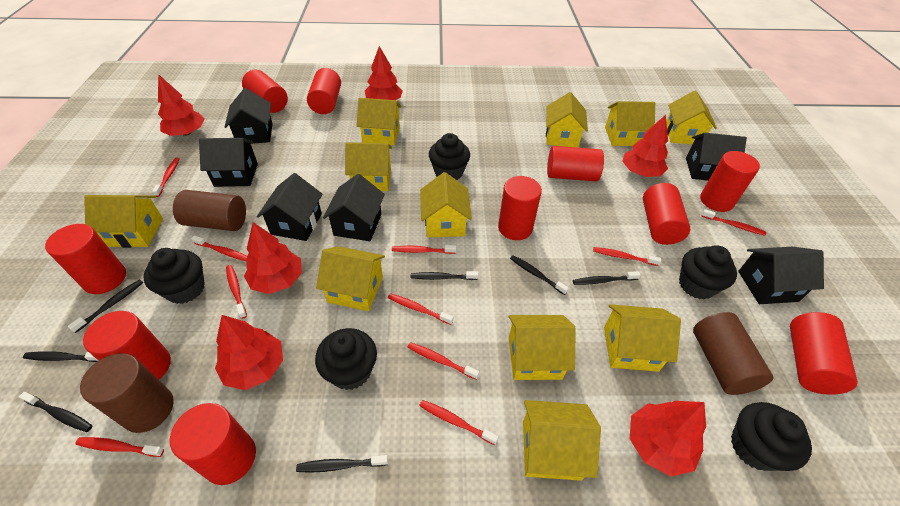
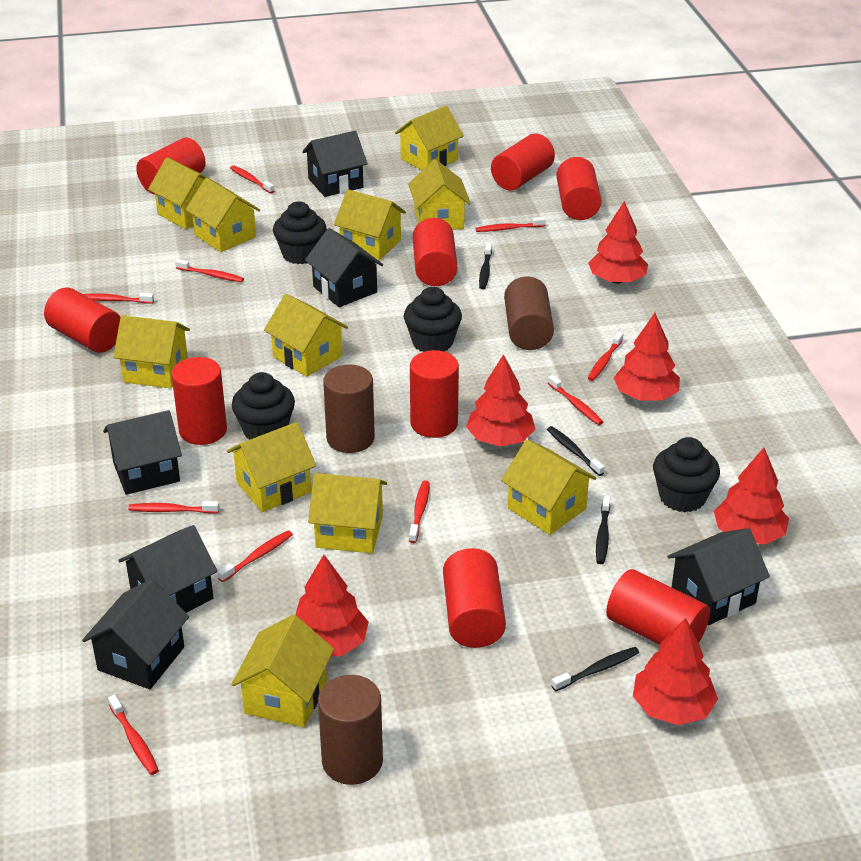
black cupcake: 5 -> 4
black toothbrush: 7 -> 4
red cylinder: 10 -> 9

